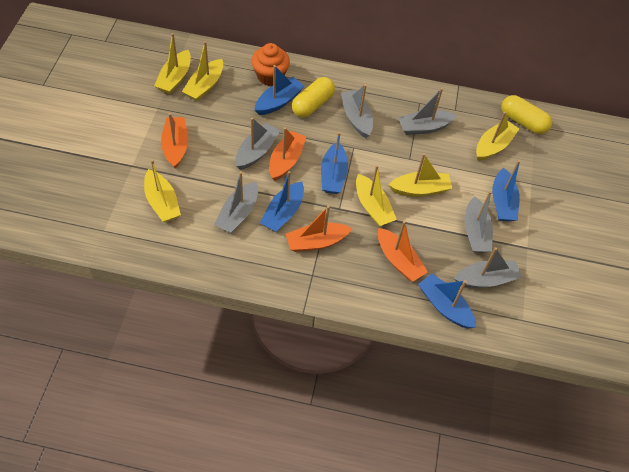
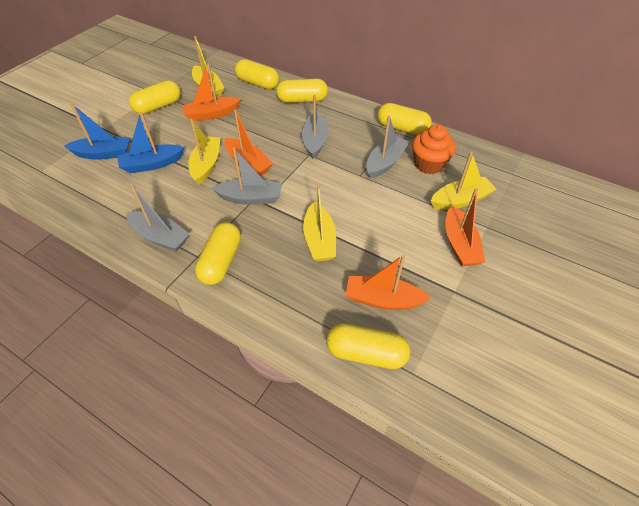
blue boat: 5 -> 2
grey boat: 6 -> 4
yellow boat: 6 -> 4
yellow capsule: 2 -> 6

